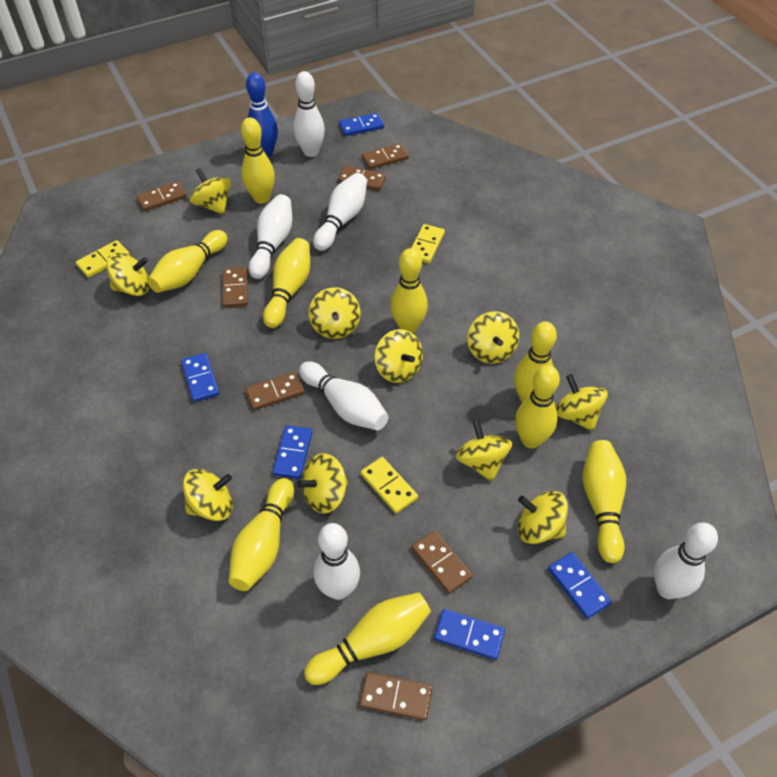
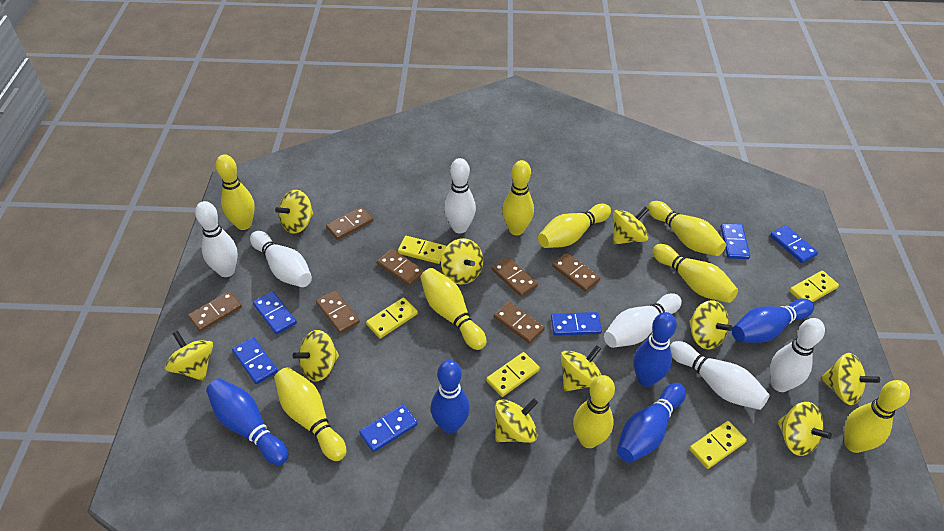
blue bowling pin: 1 -> 5
blue domino: 5 -> 6
yellow domino: 3 -> 5

